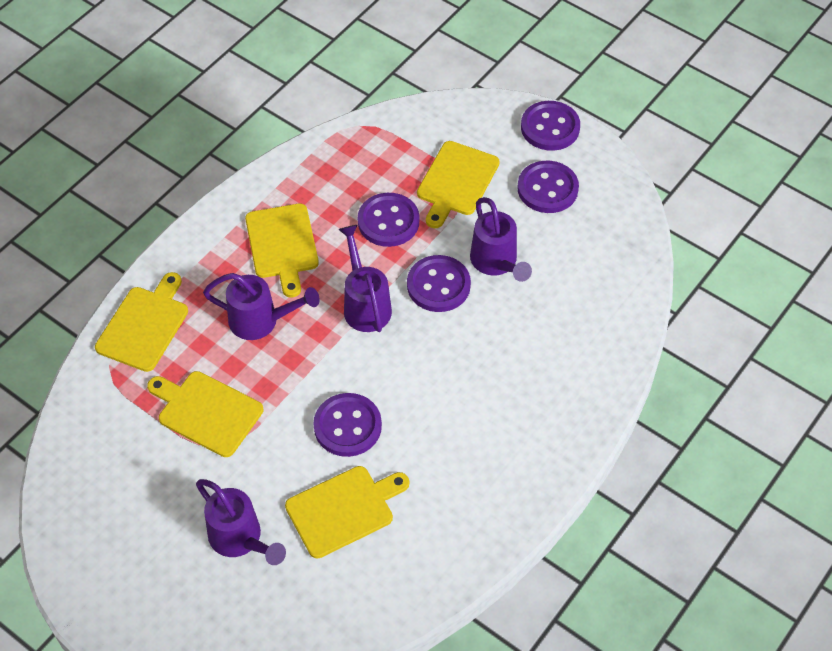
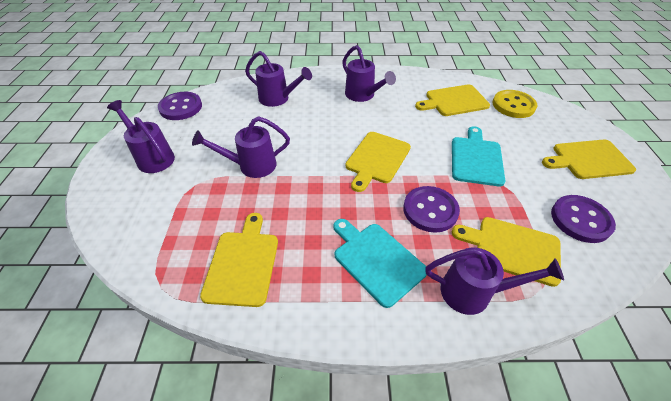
purple button: 5 -> 3
purple watering can: 4 -> 5
turquoise cutting board: 0 -> 2
yellow button: 0 -> 1

